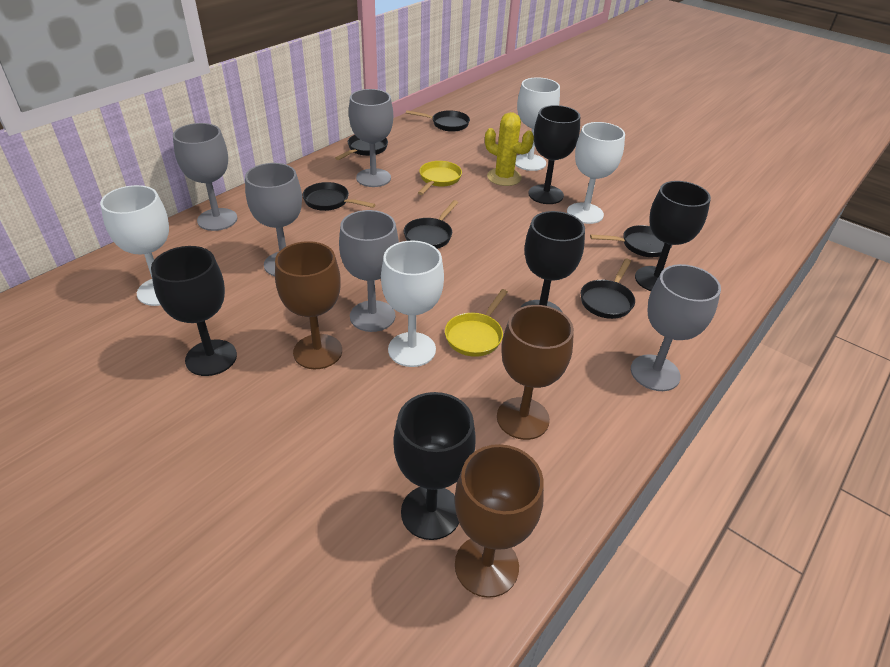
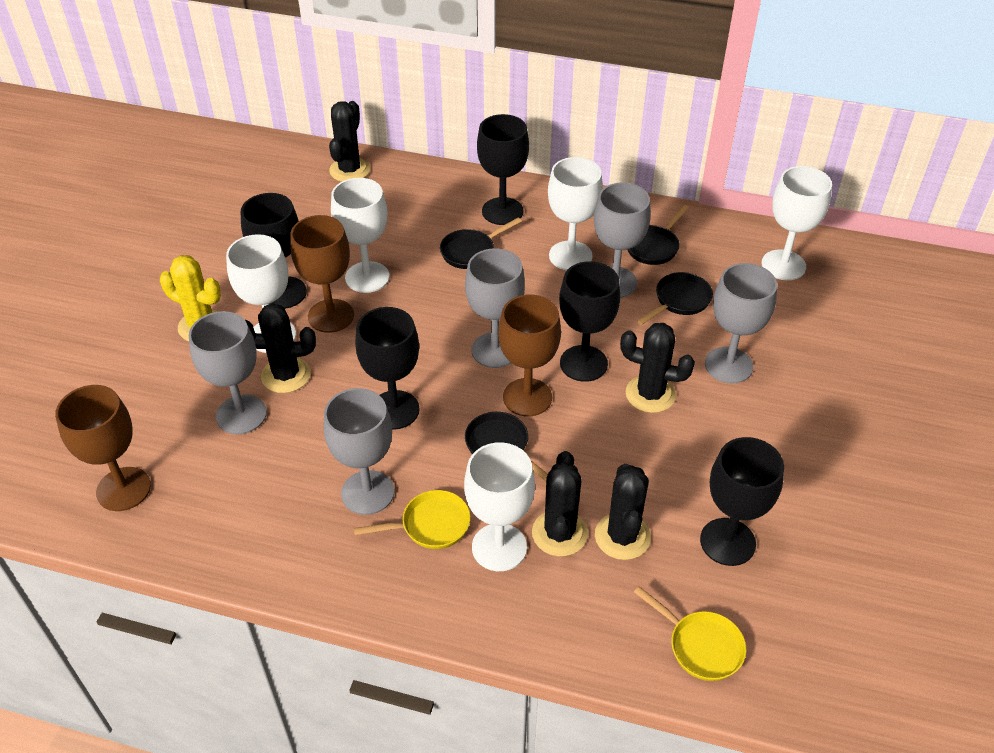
black cactus: 0 -> 5
black pan: 6 -> 4
white goblet: 4 -> 5

